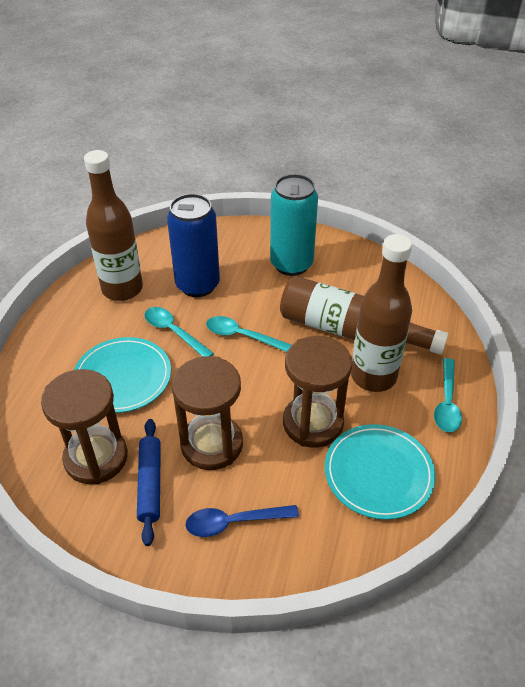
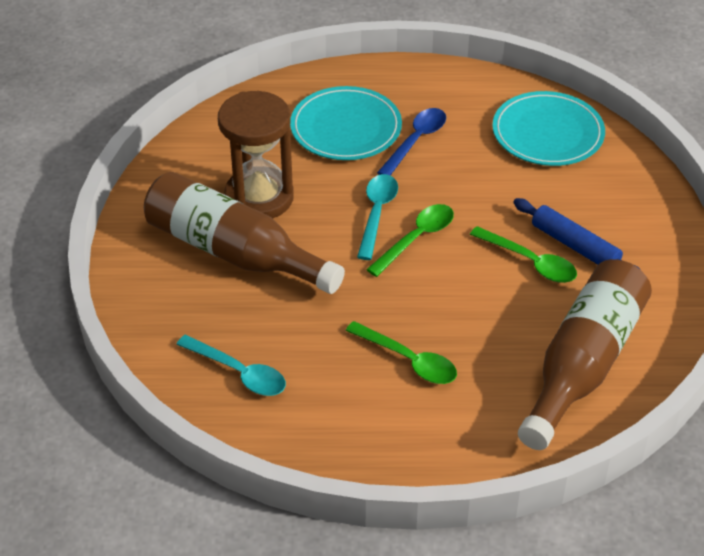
blue can: 1 -> 0
brown bottle: 3 -> 2
brown hourglass: 3 -> 1
green spoon: 0 -> 3
turquoise can: 1 -> 0
turquoise spoon: 3 -> 2

